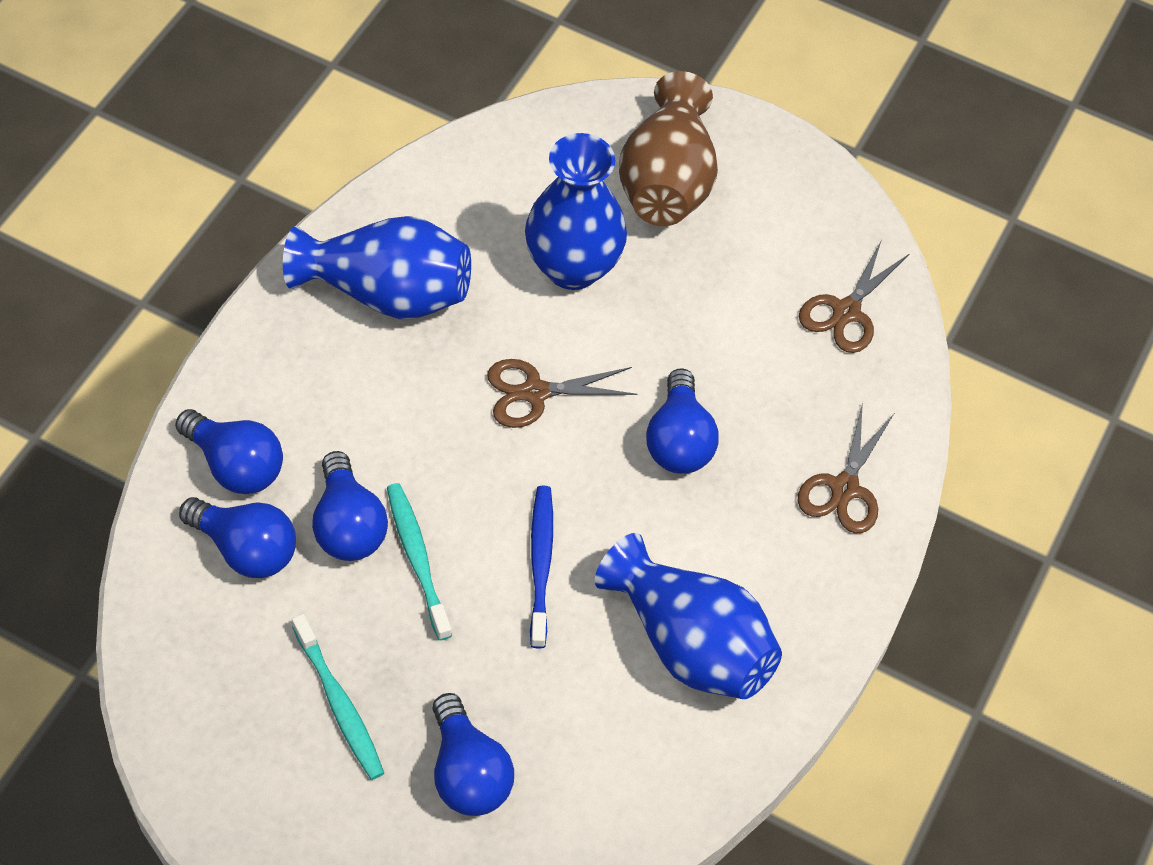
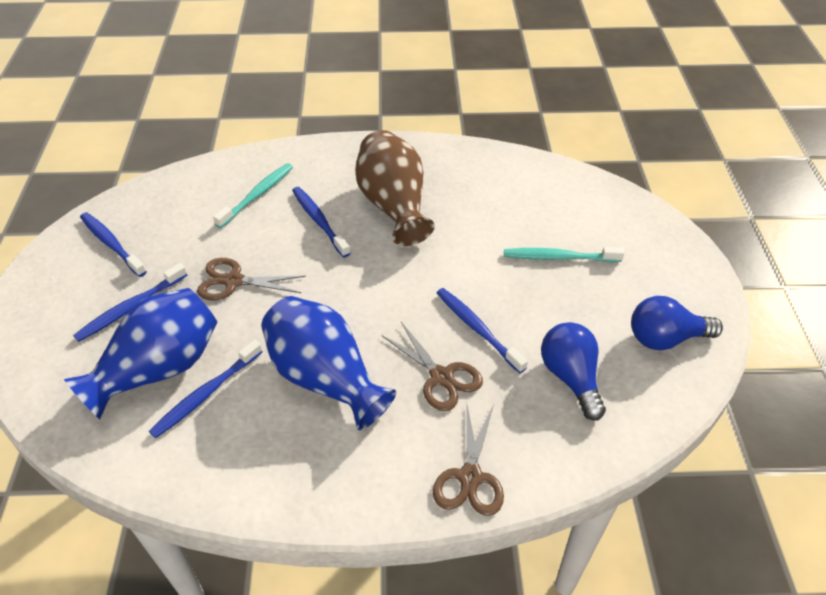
blue light bulb: 5 -> 2
blue toothbrush: 1 -> 5
blue vase: 3 -> 2

